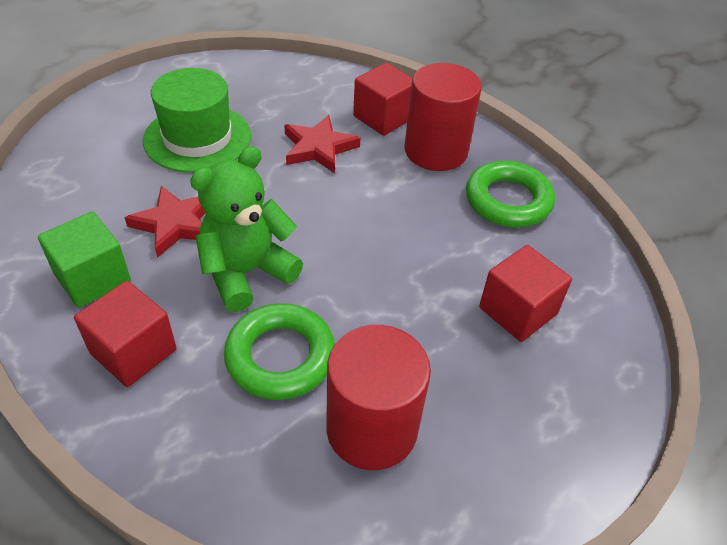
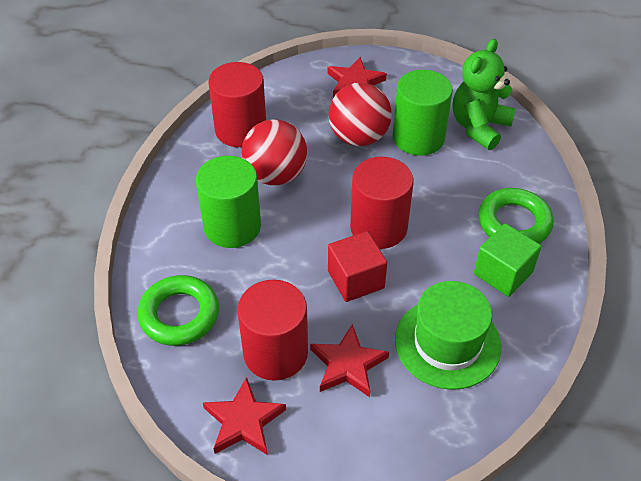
green cylinder: 0 -> 2
red ball: 0 -> 2
red cube: 3 -> 1
red cylinder: 2 -> 3
red star: 2 -> 3

